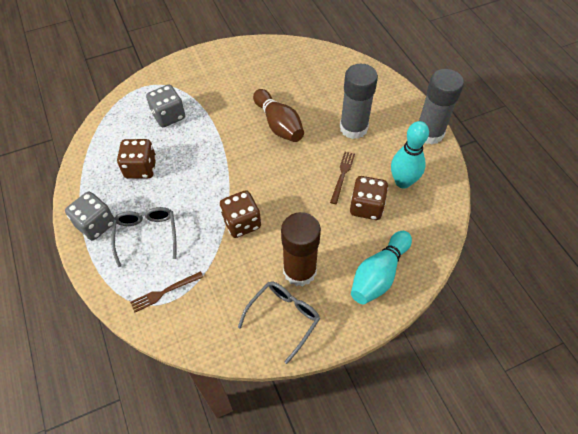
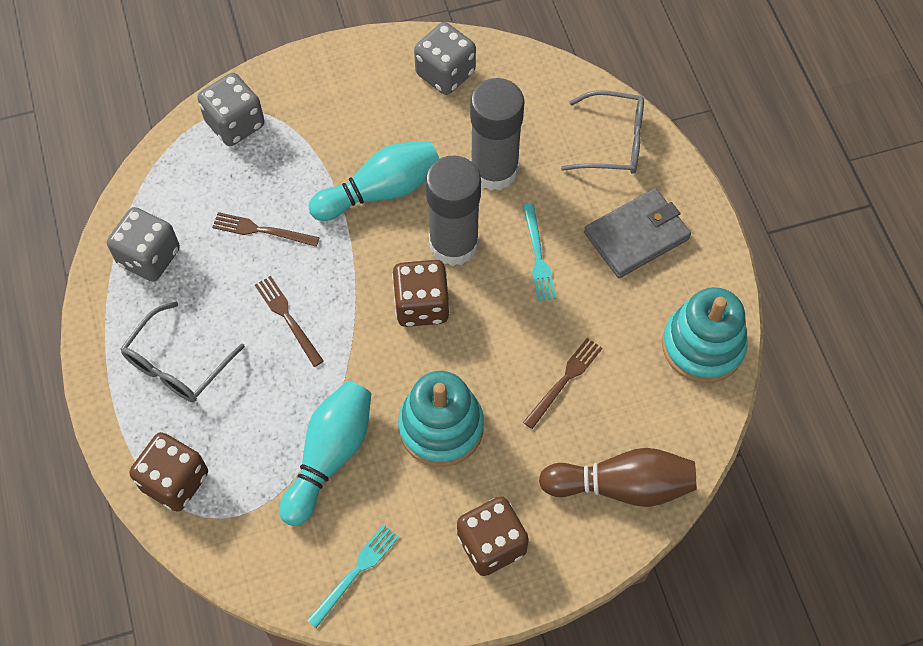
brown fork: 2 -> 3
brown glue stick: 1 -> 0
grey dice: 2 -> 3
grey wallet: 0 -> 1
turquoise fork: 0 -> 2
turquoise stacking toy: 0 -> 2

